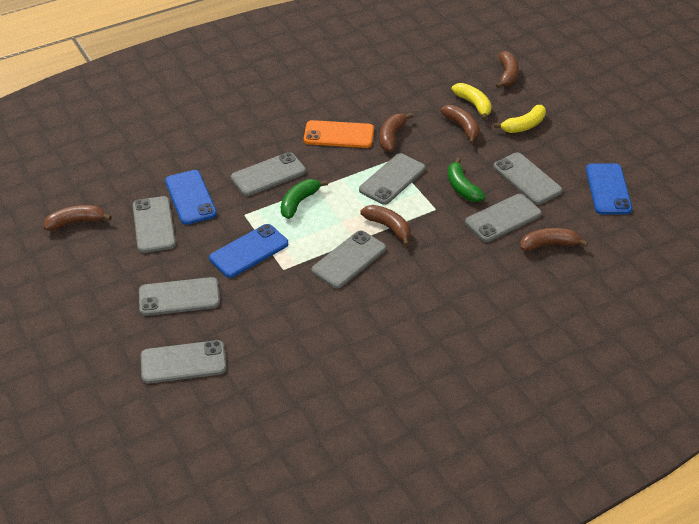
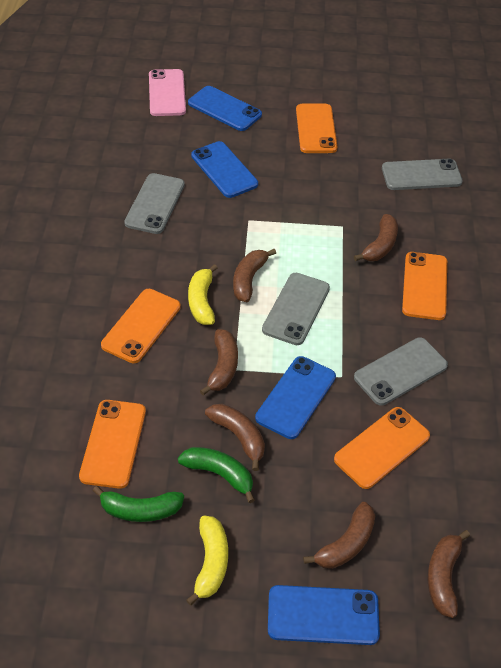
blue phone: 3 -> 4
grey phone: 8 -> 4
orange phone: 1 -> 5
pink phone: 0 -> 1

